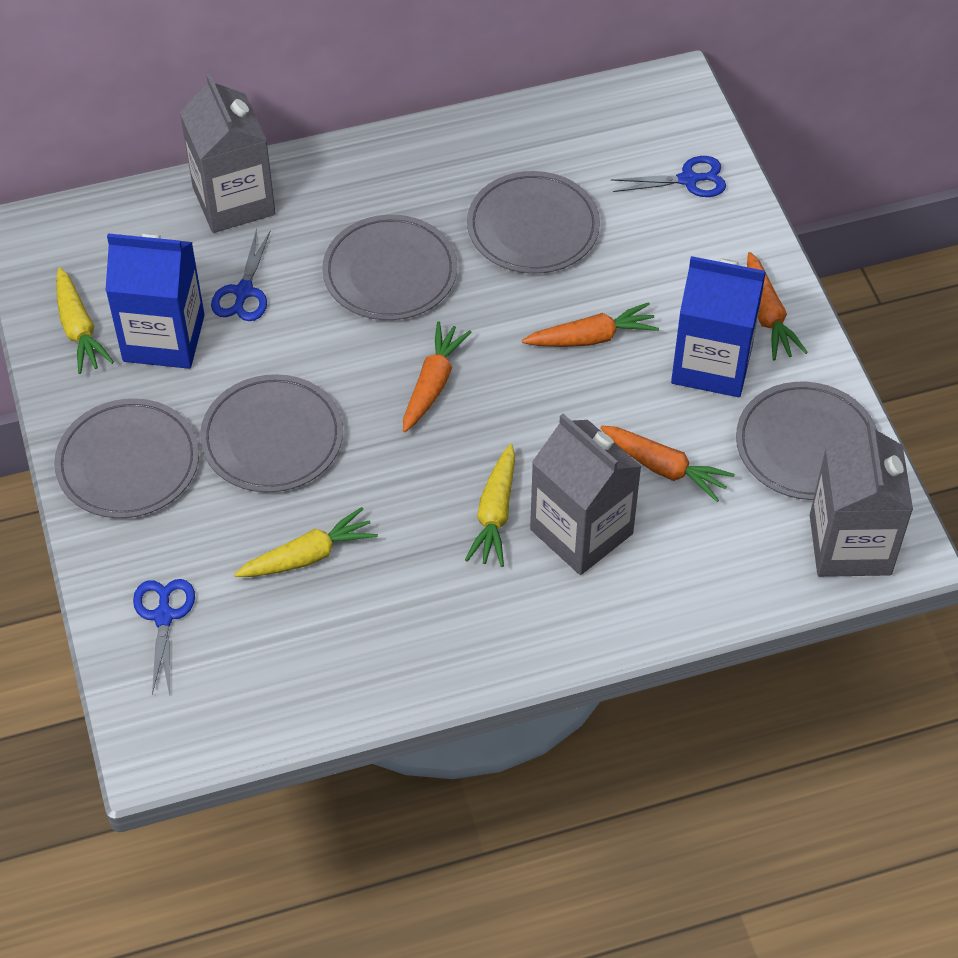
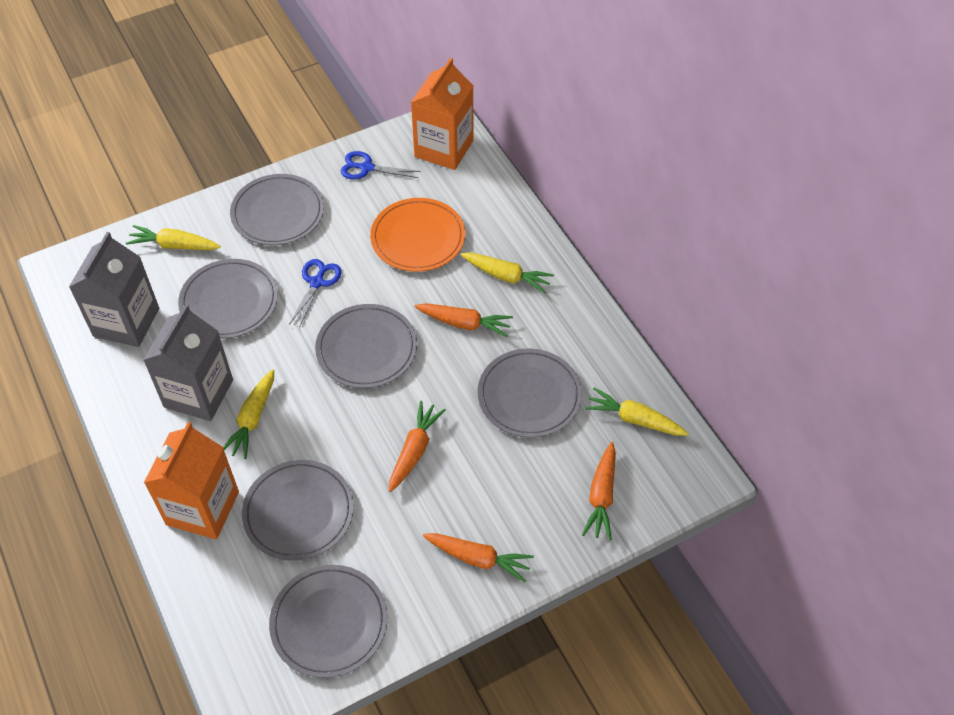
blue carton: 2 -> 0
blue scissors: 3 -> 2
grey carton: 3 -> 2
grey plate: 5 -> 6
orange carton: 0 -> 2
orange plate: 0 -> 1
yellow carrot: 3 -> 4

